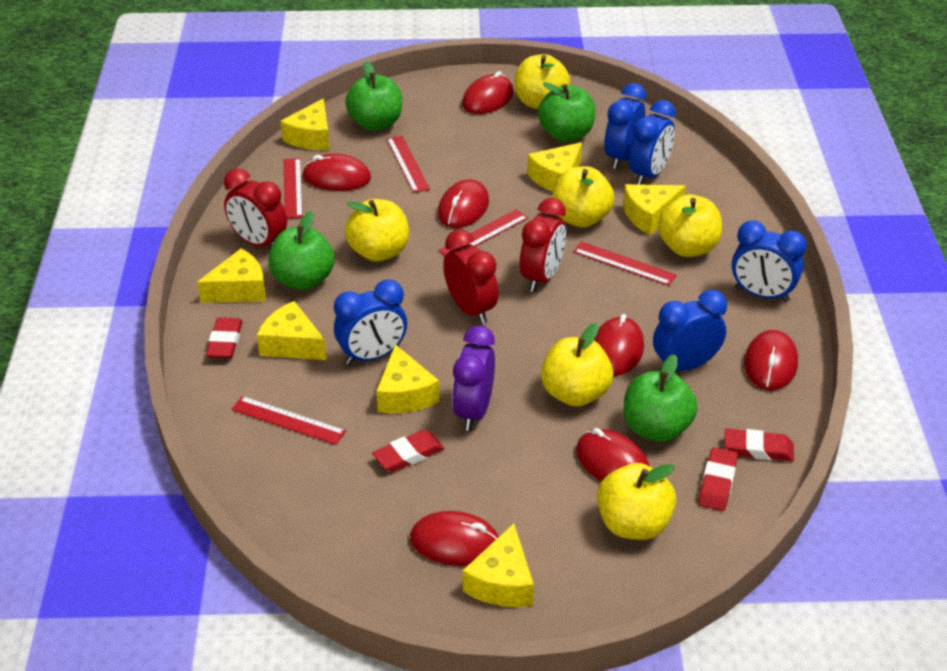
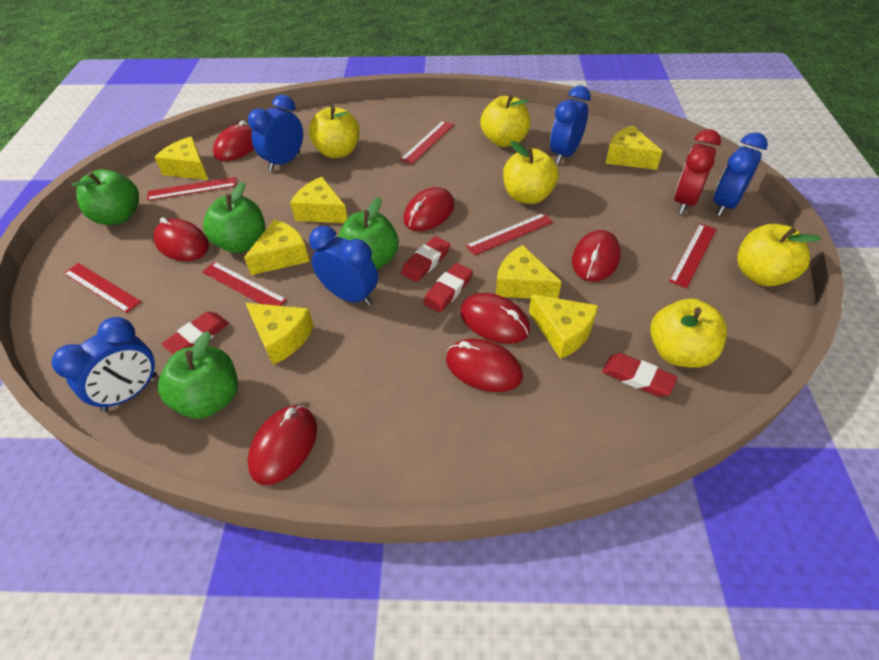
purple clock: 1 -> 0
red clock: 3 -> 1
red ruler: 5 -> 6
yellow apple: 6 -> 5

